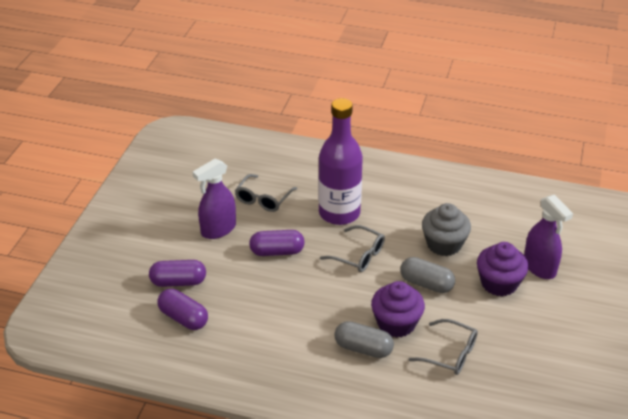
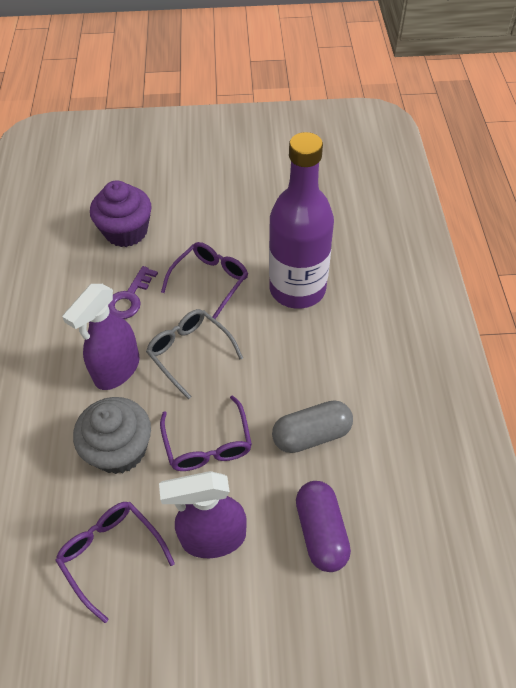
grey capsule: 2 -> 1
grey glasses: 3 -> 1
purple capsule: 3 -> 1
purple cupcake: 2 -> 1
purple glasses: 0 -> 3
purple key: 0 -> 1

